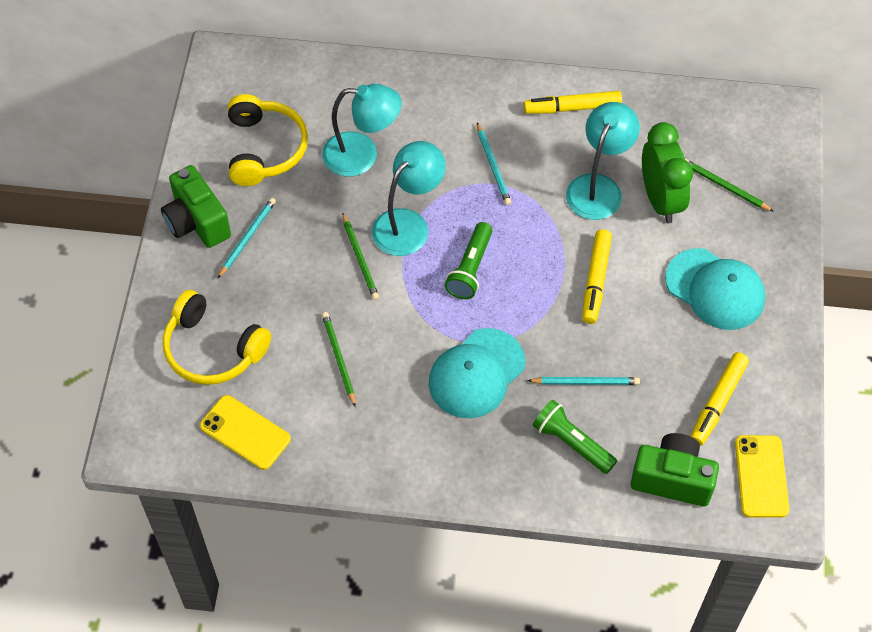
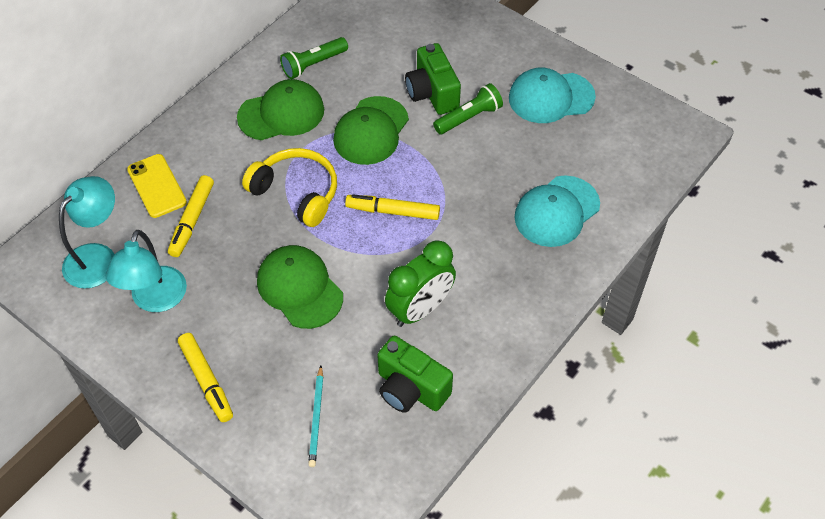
green cap: 0 -> 3
green pencil: 3 -> 0
turquoise lamp: 3 -> 2
turquoise pencil: 3 -> 1
yellow headphones: 2 -> 1
yellow phone: 2 -> 1

